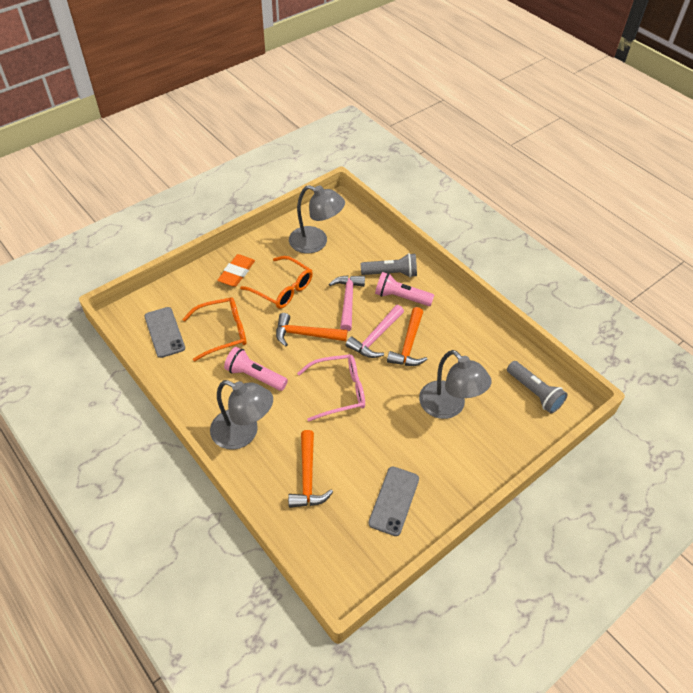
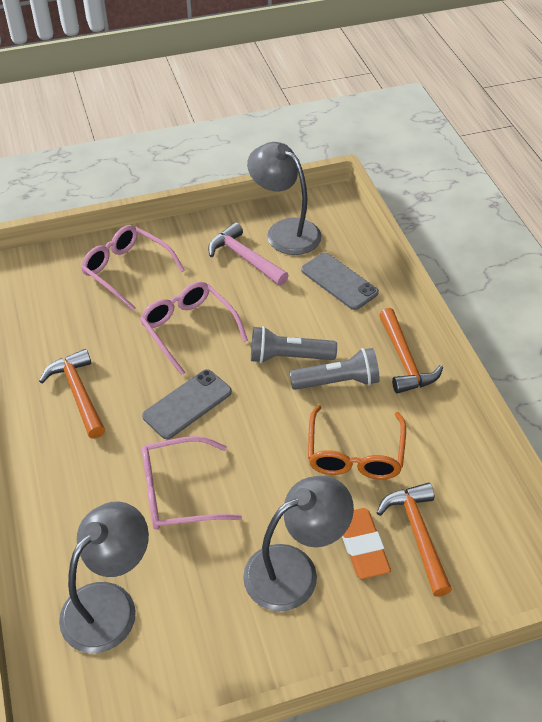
orange glasses: 2 -> 1
pink flashlight: 2 -> 0
pink glasses: 1 -> 3
pink hammer: 2 -> 1

